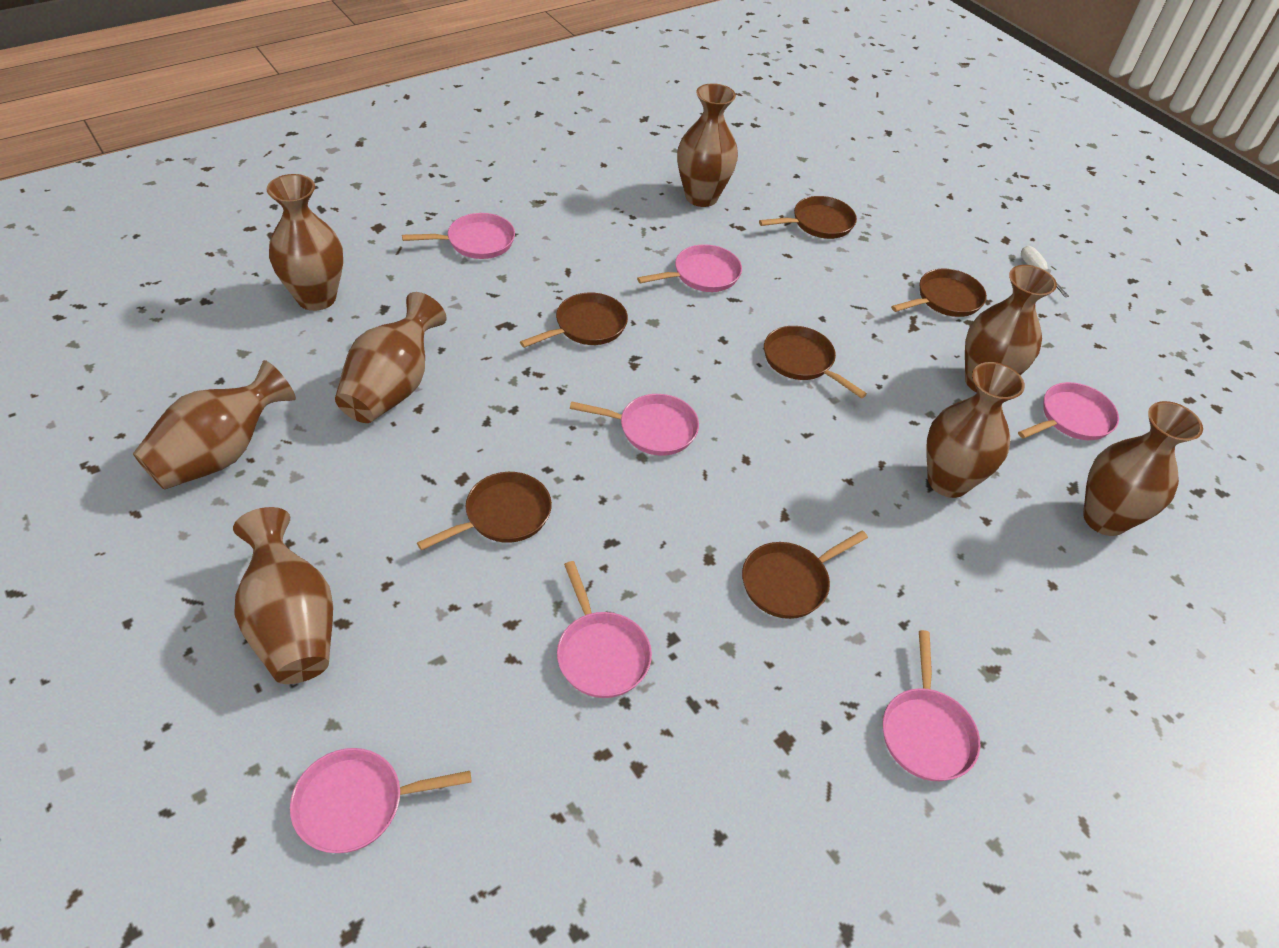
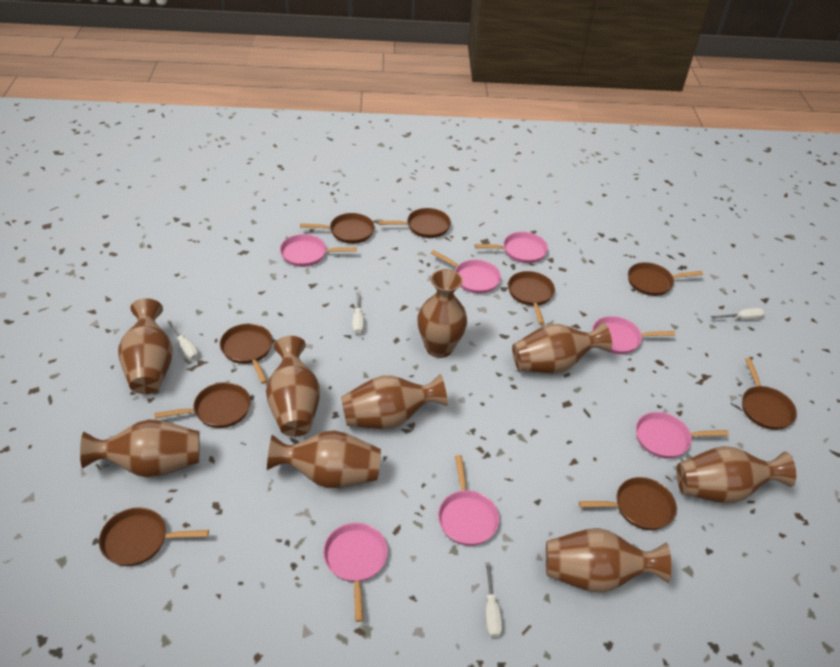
brown pan: 6 -> 9
brown vase: 8 -> 9
white screwdriver: 1 -> 4

